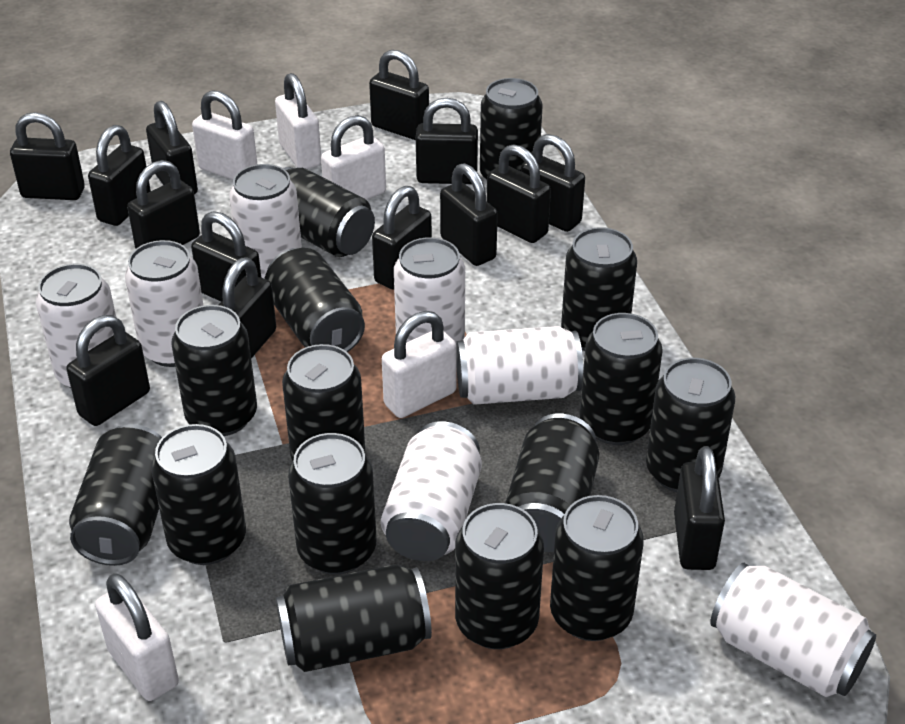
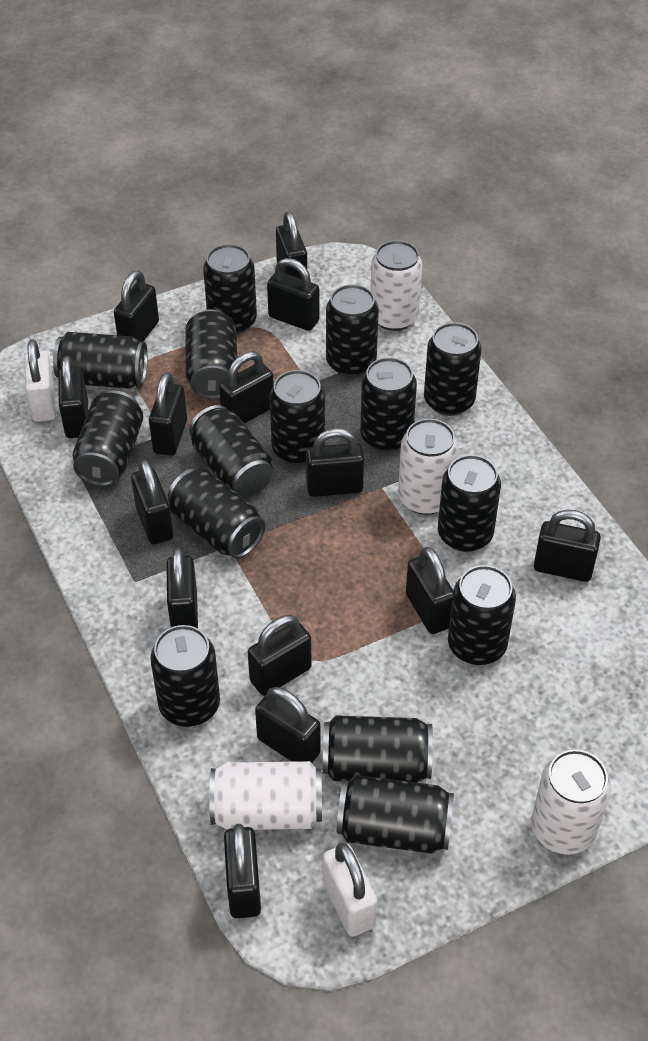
white can: 7 -> 4
white padlock: 5 -> 2

